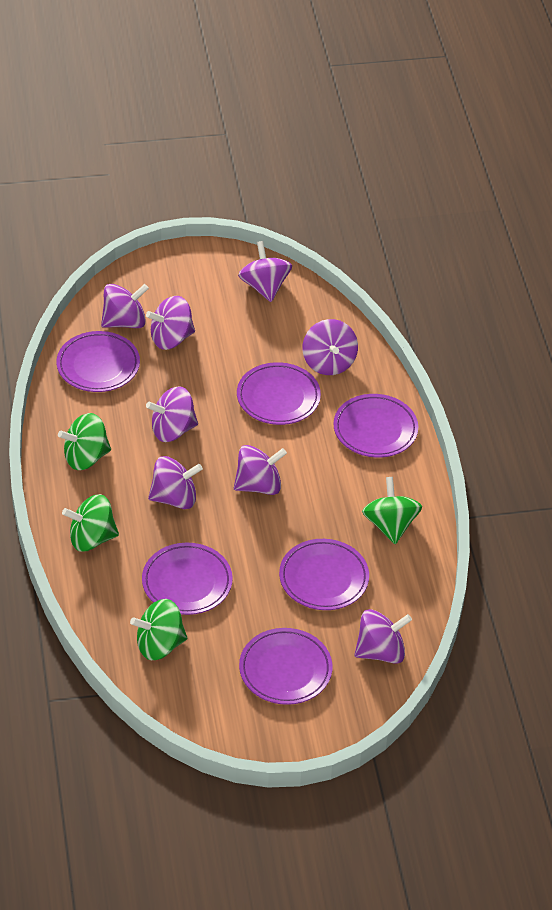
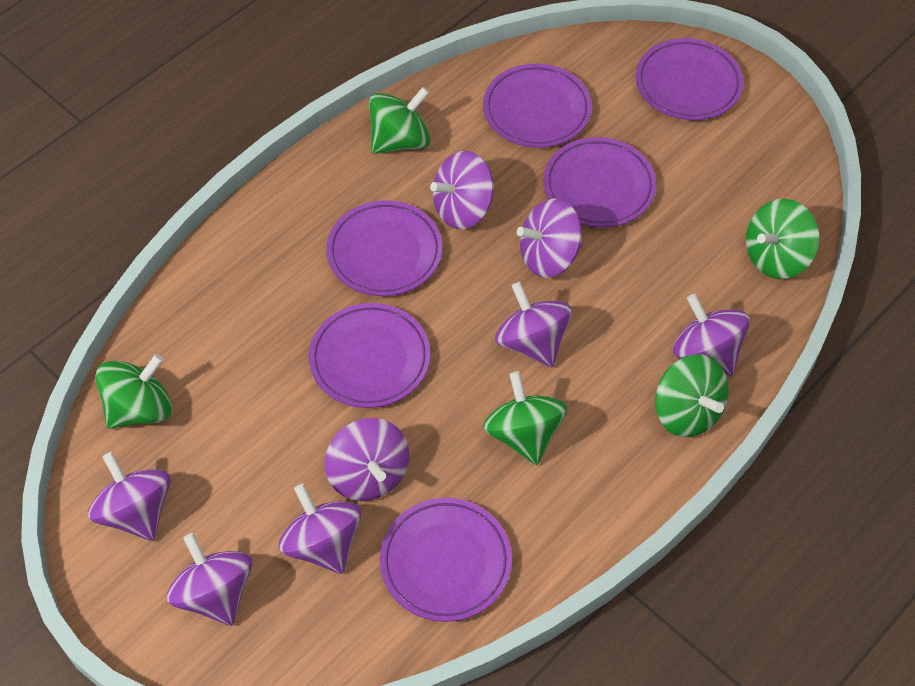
green spinning top: 4 -> 5

